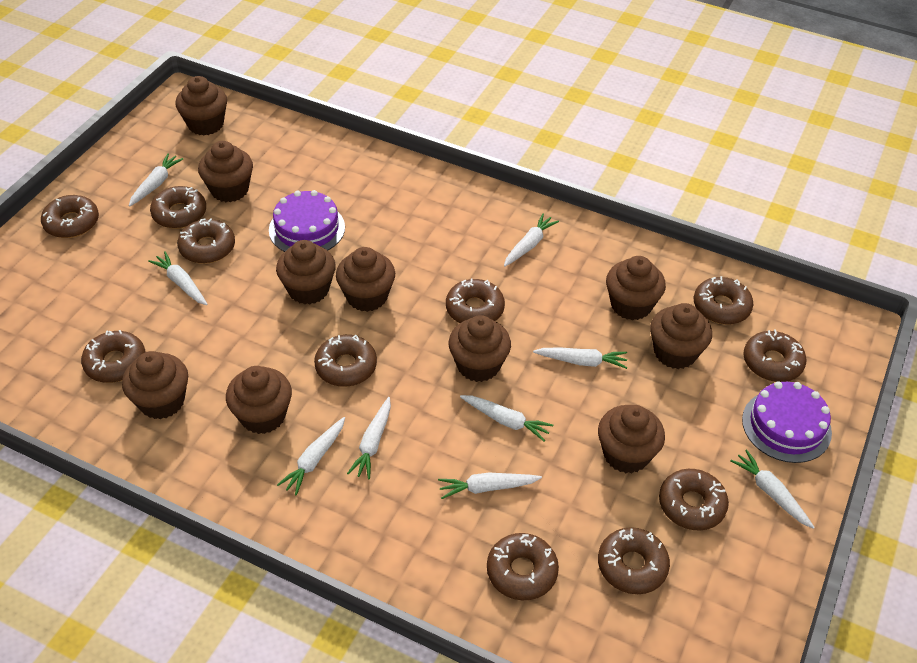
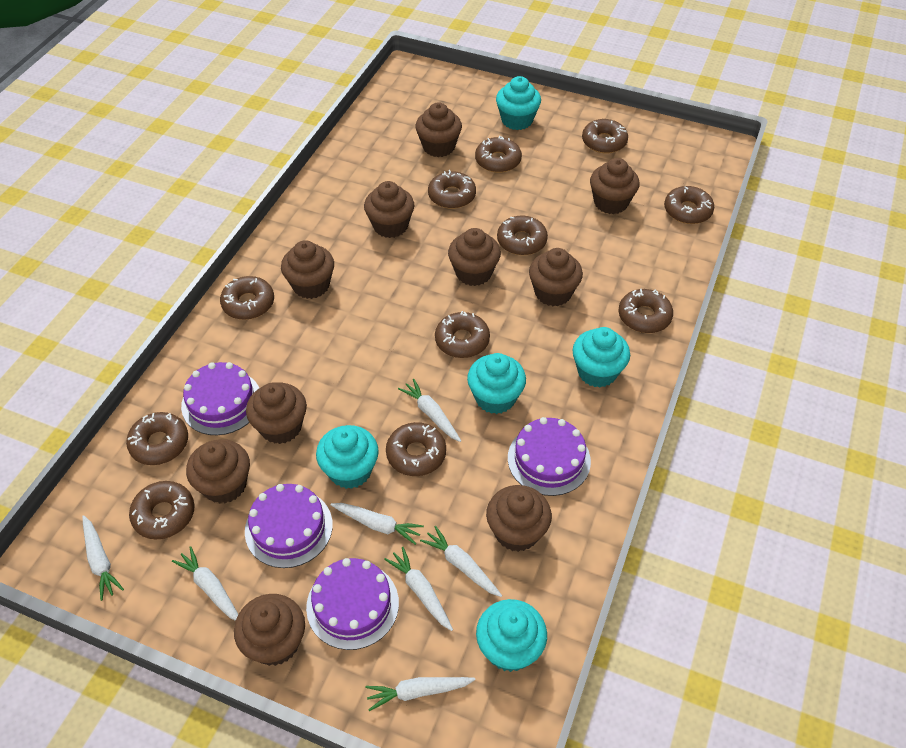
purple cake: 2 -> 4
turquoise cupcake: 0 -> 5
white carrot: 9 -> 7

